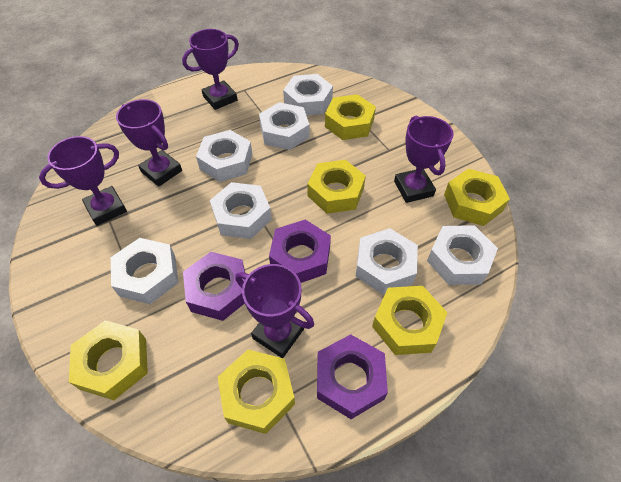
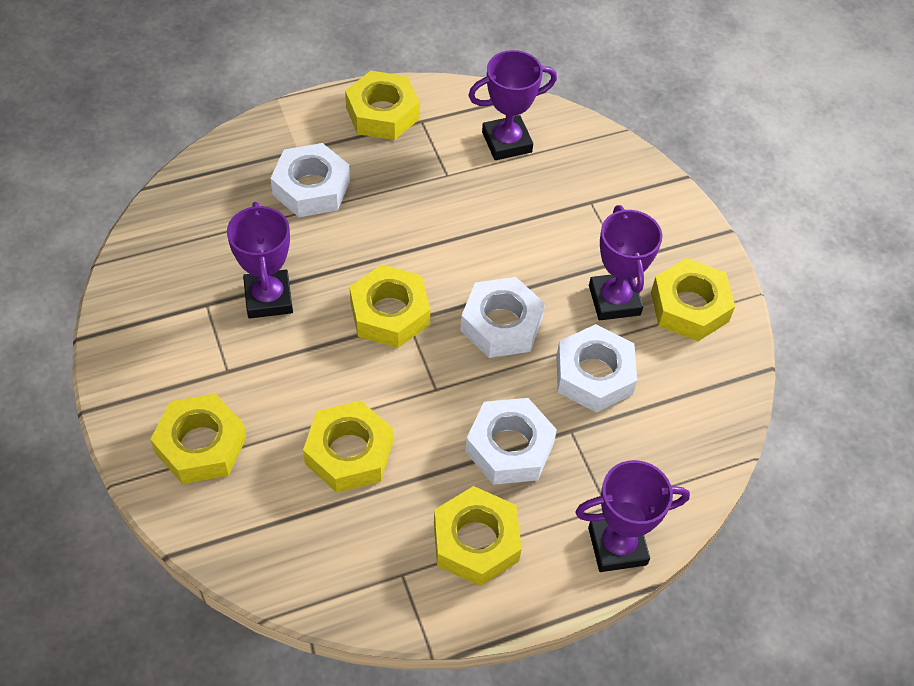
purple nut: 3 -> 0
purple trophy: 5 -> 4
white nut: 7 -> 4

